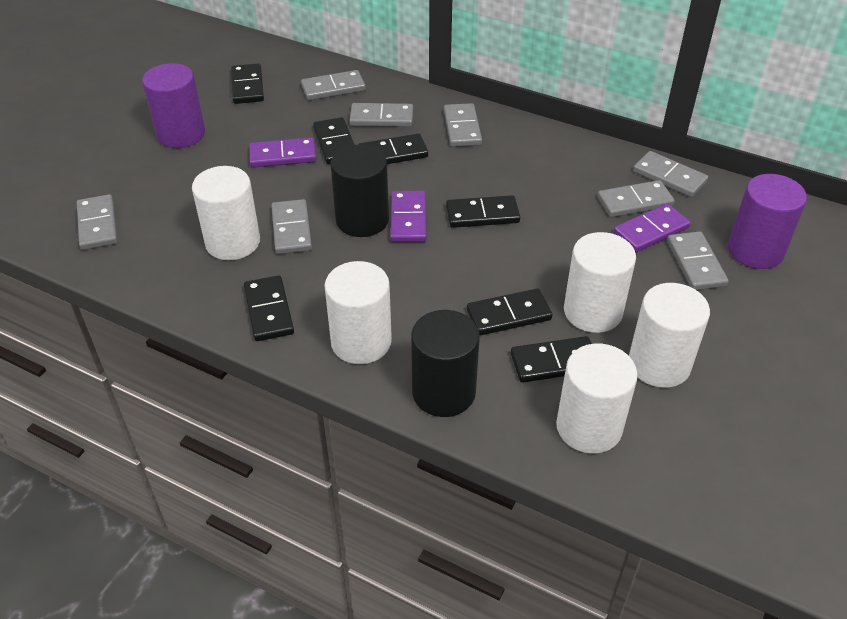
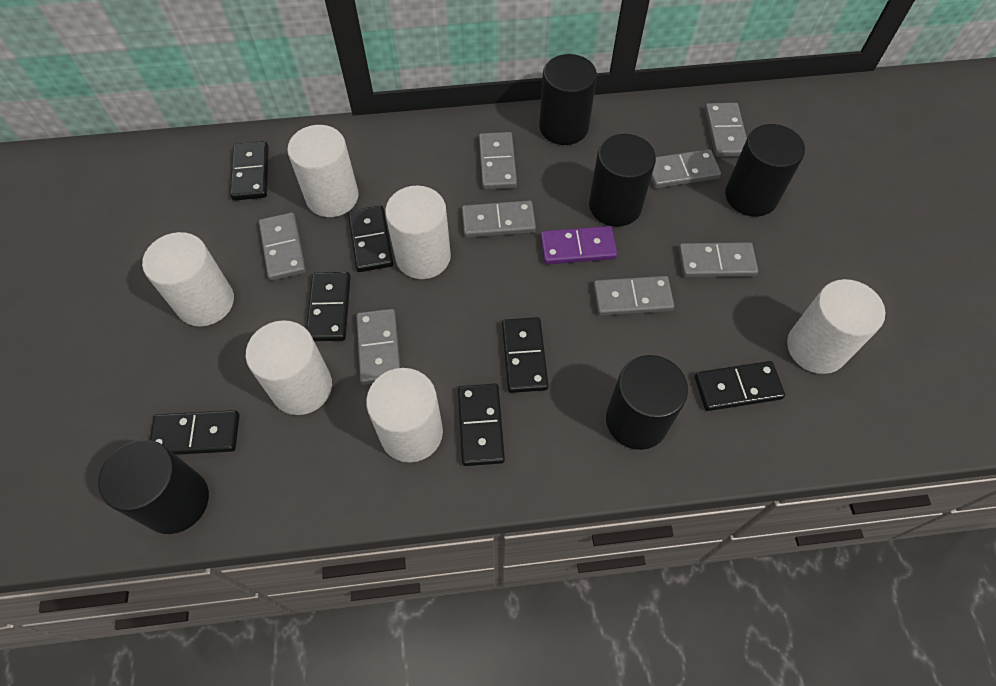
black cylinder: 2 -> 5
purple cylinder: 2 -> 0
purple domino: 3 -> 1
white cylinder: 5 -> 6

